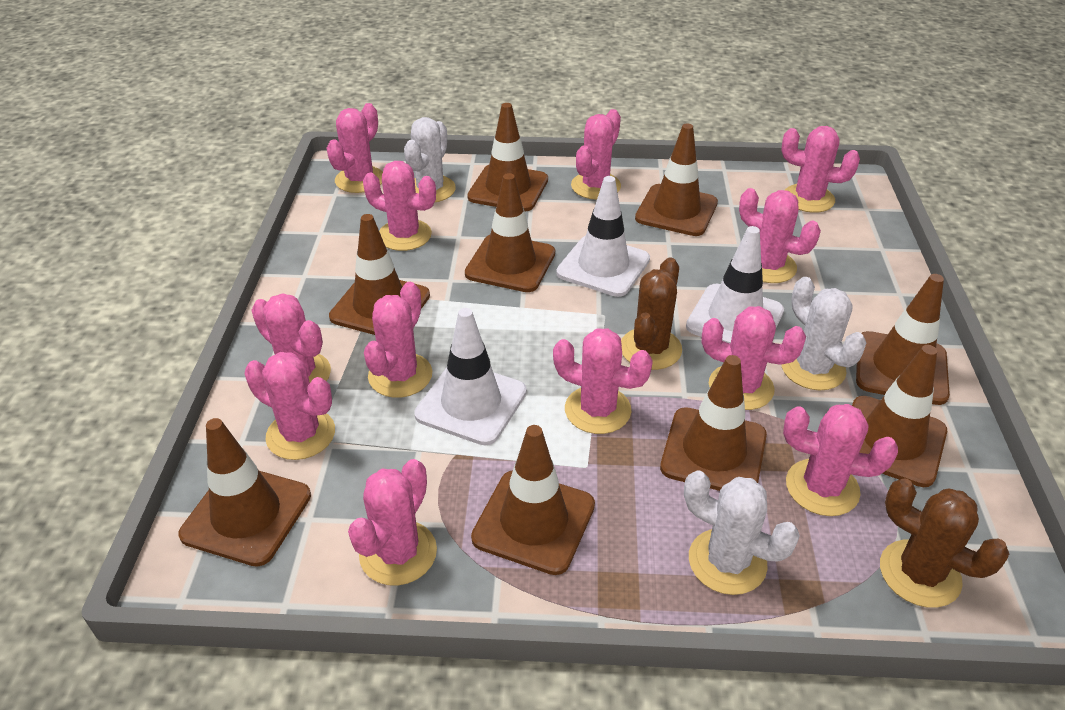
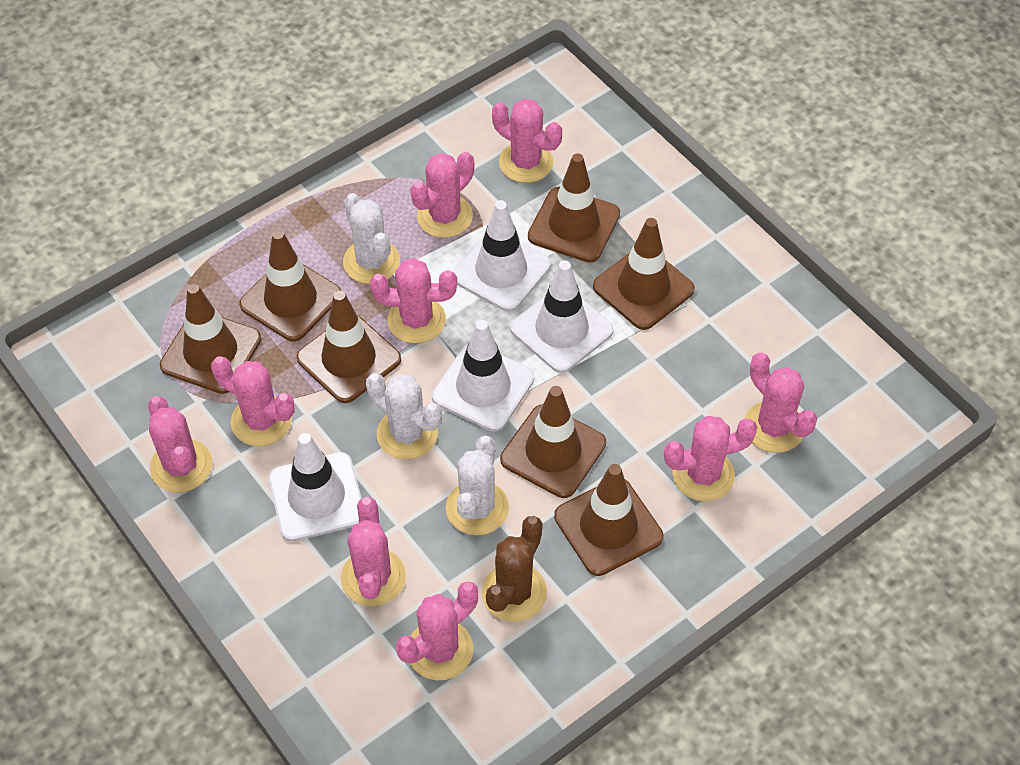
brown cactus: 2 -> 1
brown traffic cone: 9 -> 7
pink cactus: 12 -> 9
white traffic cone: 3 -> 4

